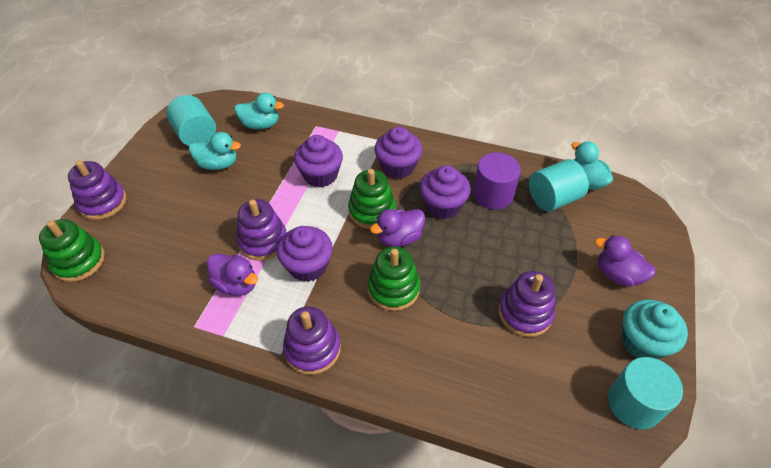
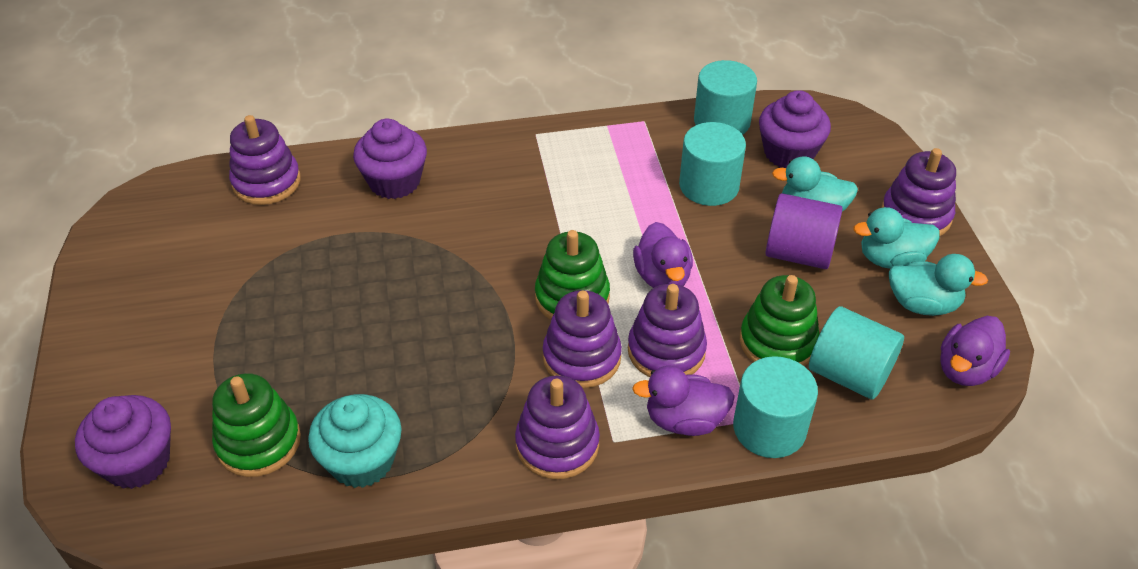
purple cupcake: 4 -> 3
purple stacking toy: 4 -> 5
turquoise cylinder: 3 -> 4

